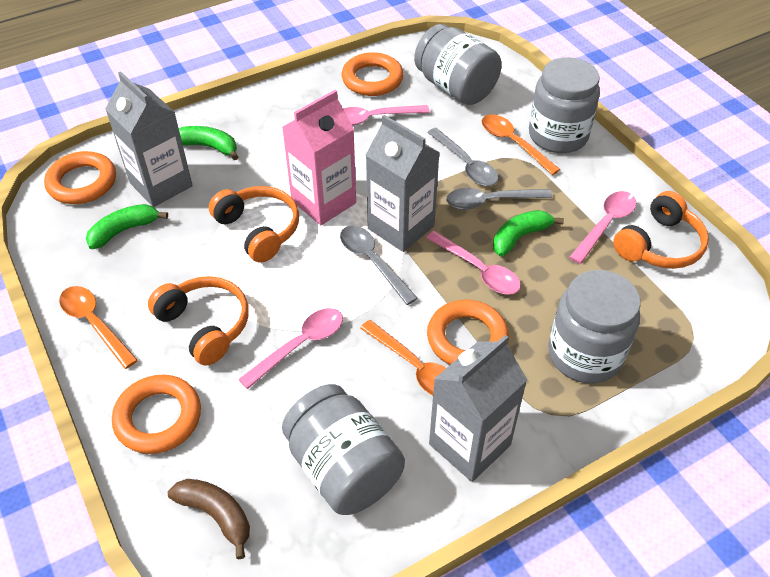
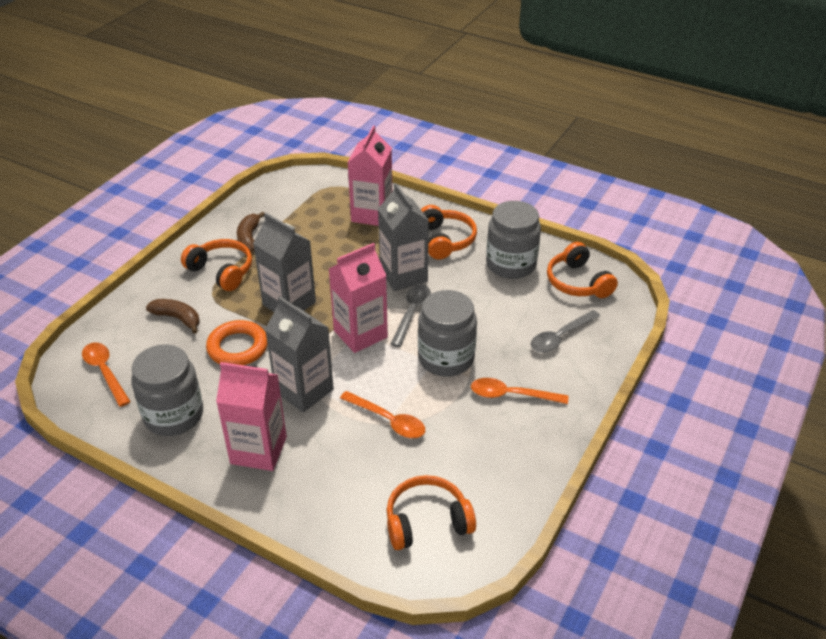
brown banana: 1 -> 2
green banana: 3 -> 0
grey jar: 4 -> 3
grey spoon: 3 -> 2
orange headphones: 3 -> 4
orange ring: 4 -> 1
pink carton: 1 -> 3
pink spoon: 4 -> 0

